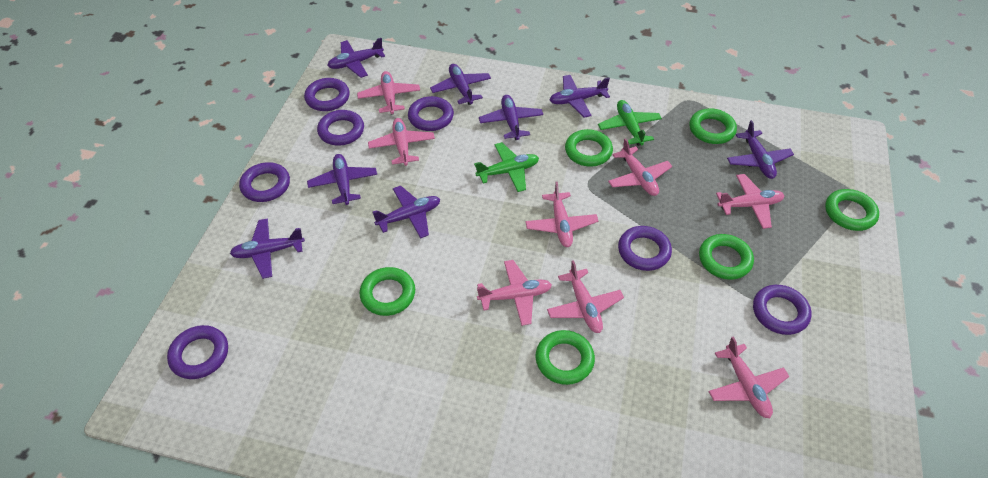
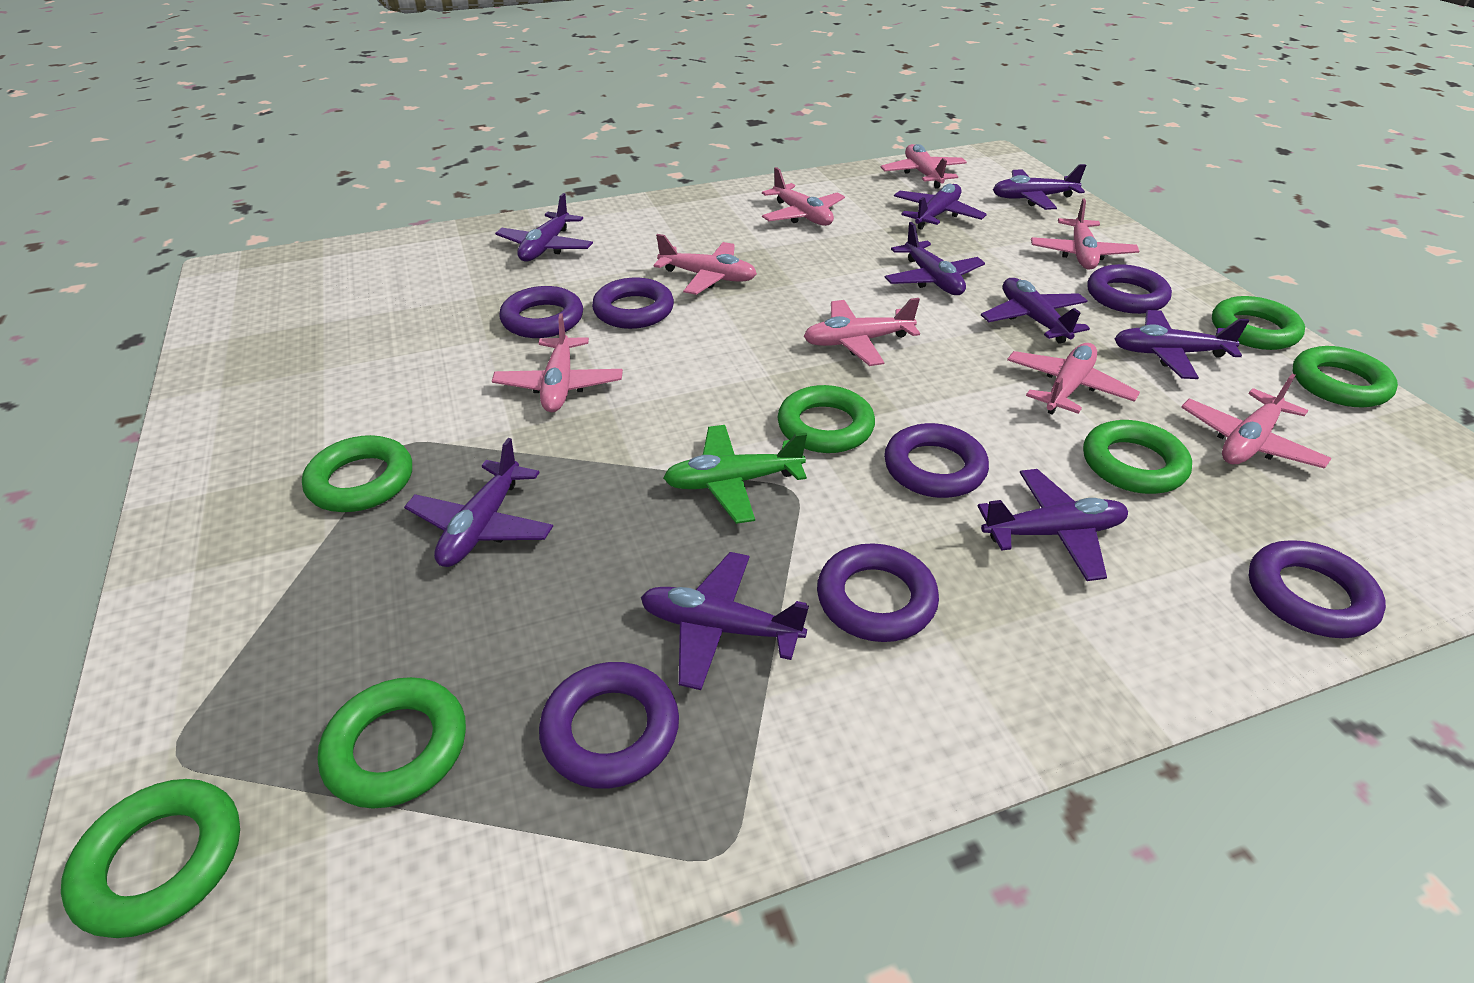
green plane: 2 -> 1
green ring: 6 -> 7
purple plane: 8 -> 9

